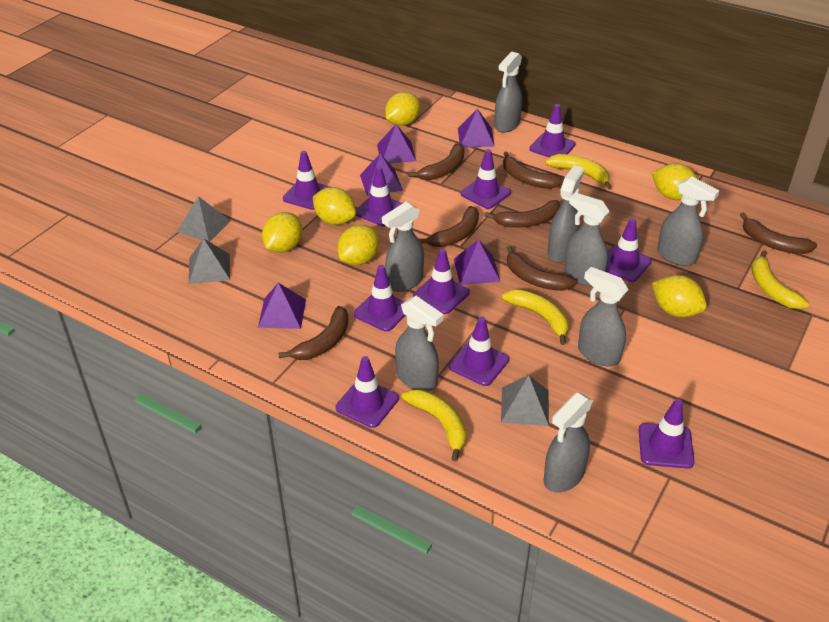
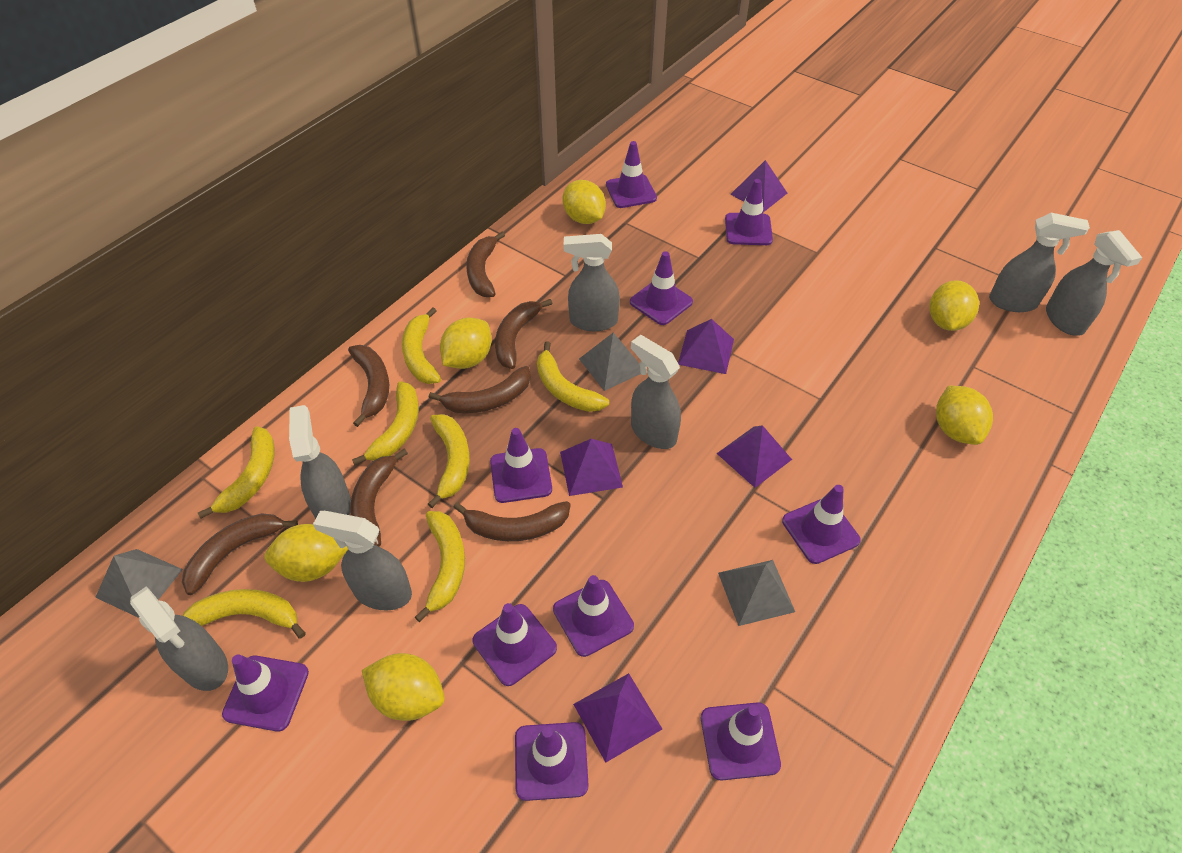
grey spray bottle: 8 -> 7
yellow banana: 4 -> 7

